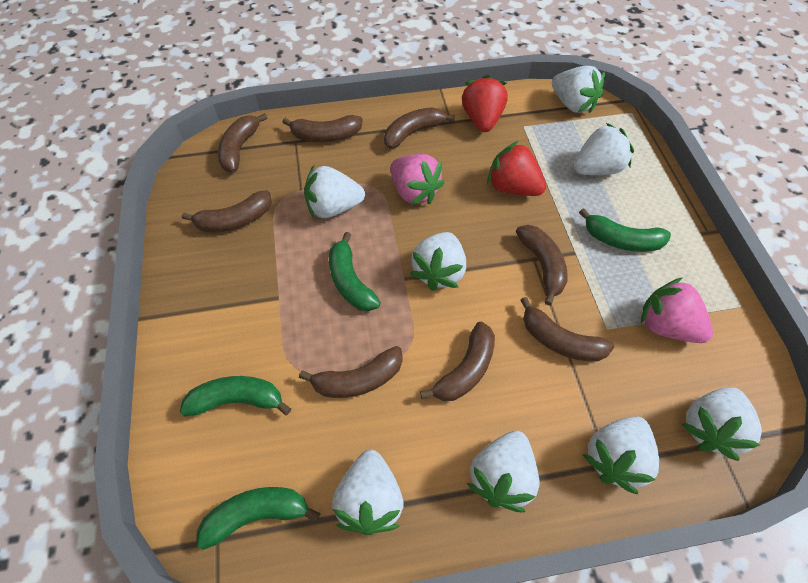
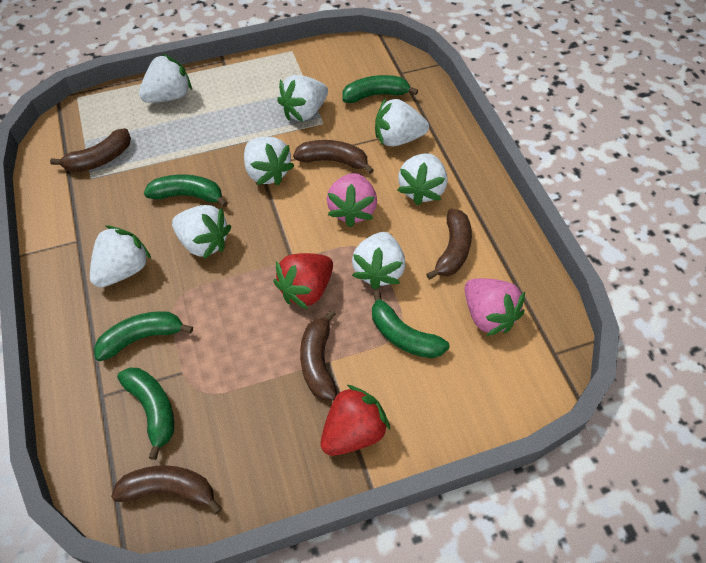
brown banana: 8 -> 5
green banana: 4 -> 5

